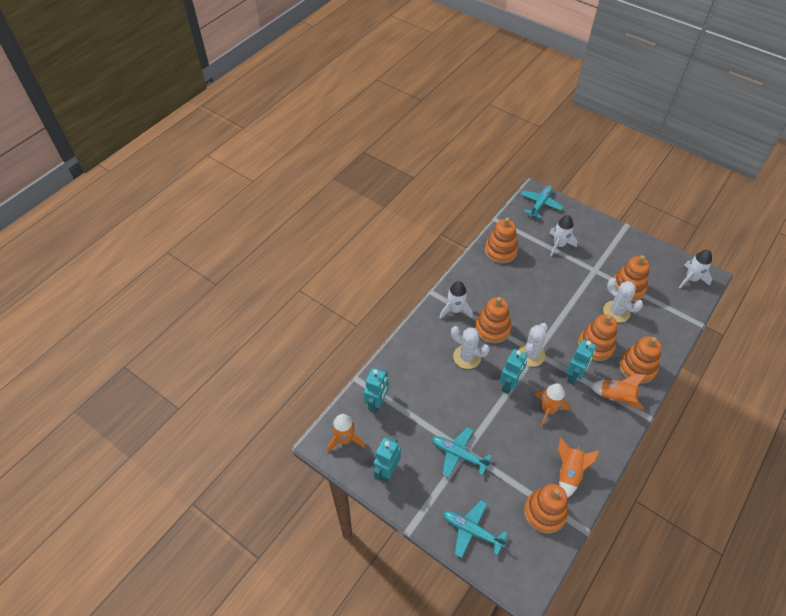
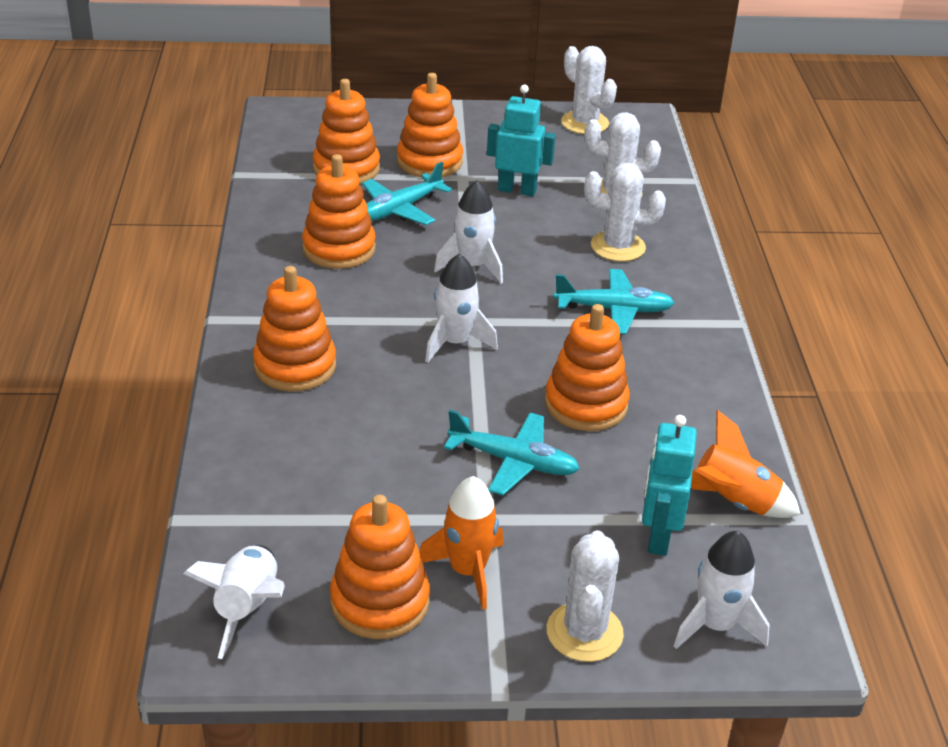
orange rocket: 4 -> 2
turquoise robot: 4 -> 2
white cactus: 3 -> 4
white rocket: 3 -> 4

